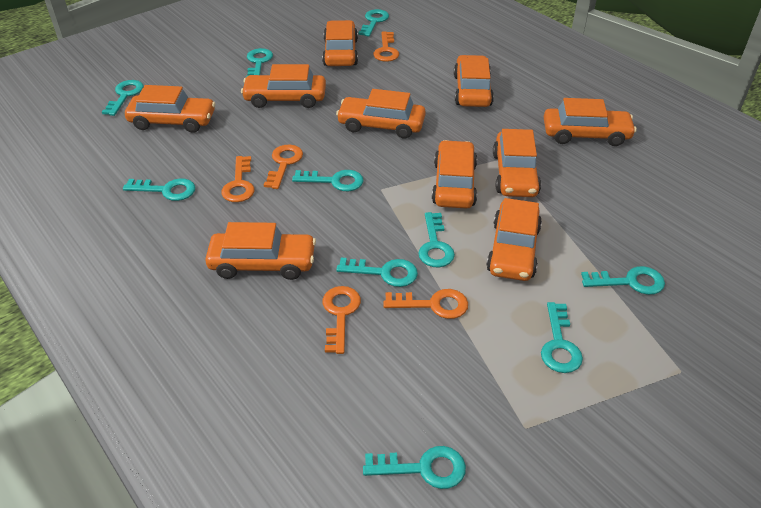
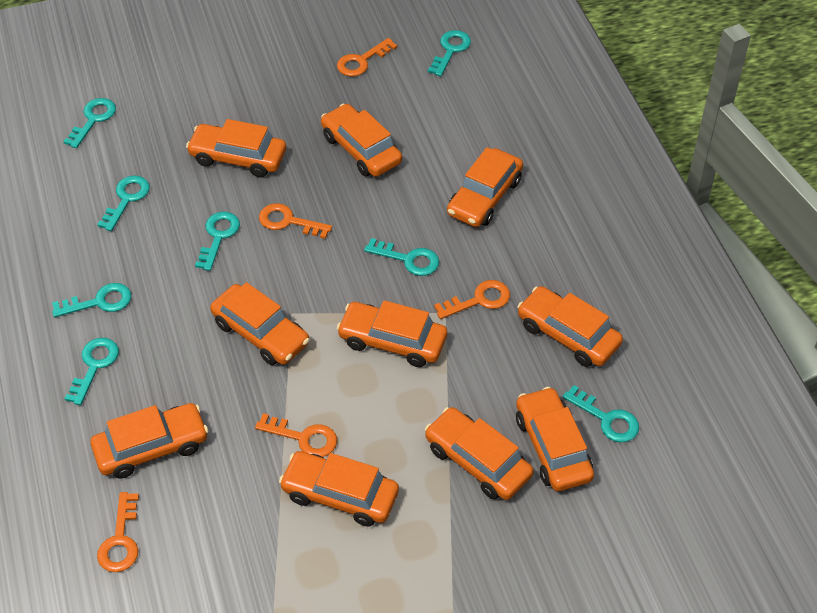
turquoise key: 10 -> 8

